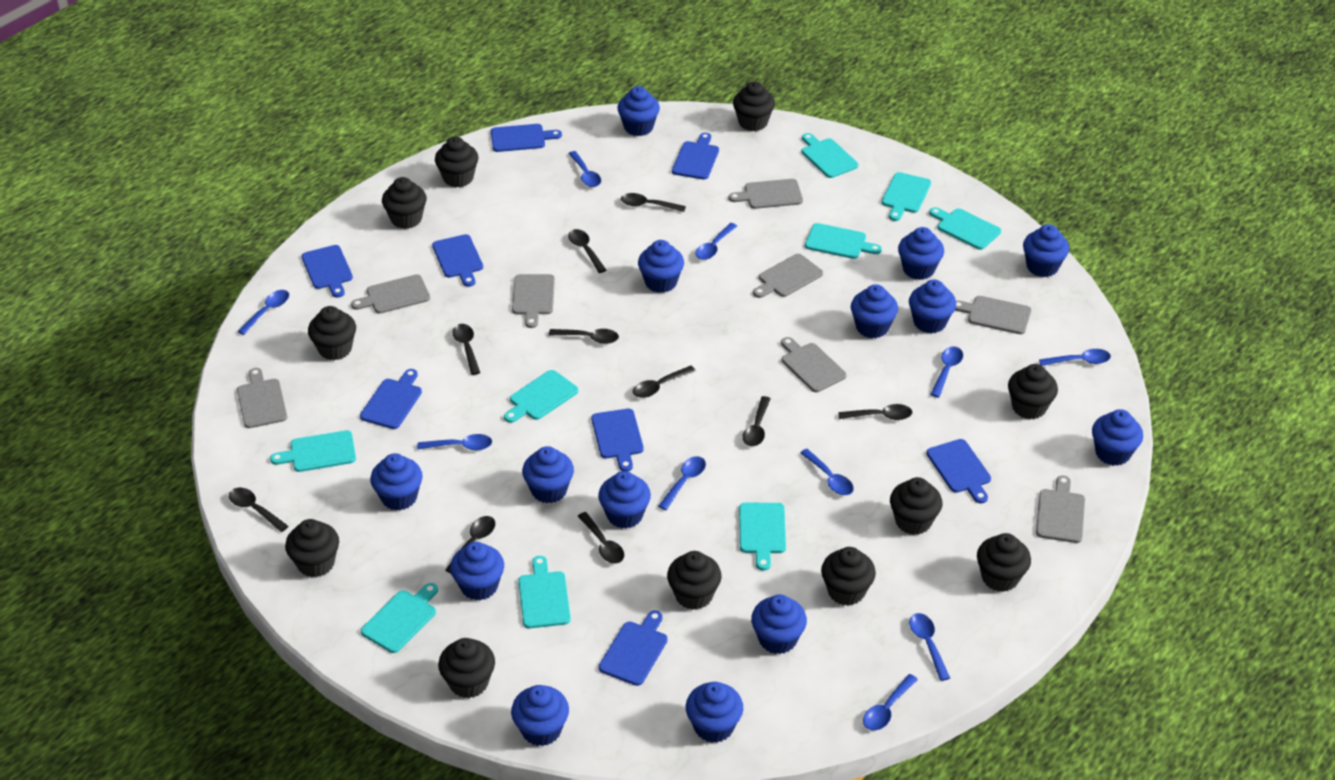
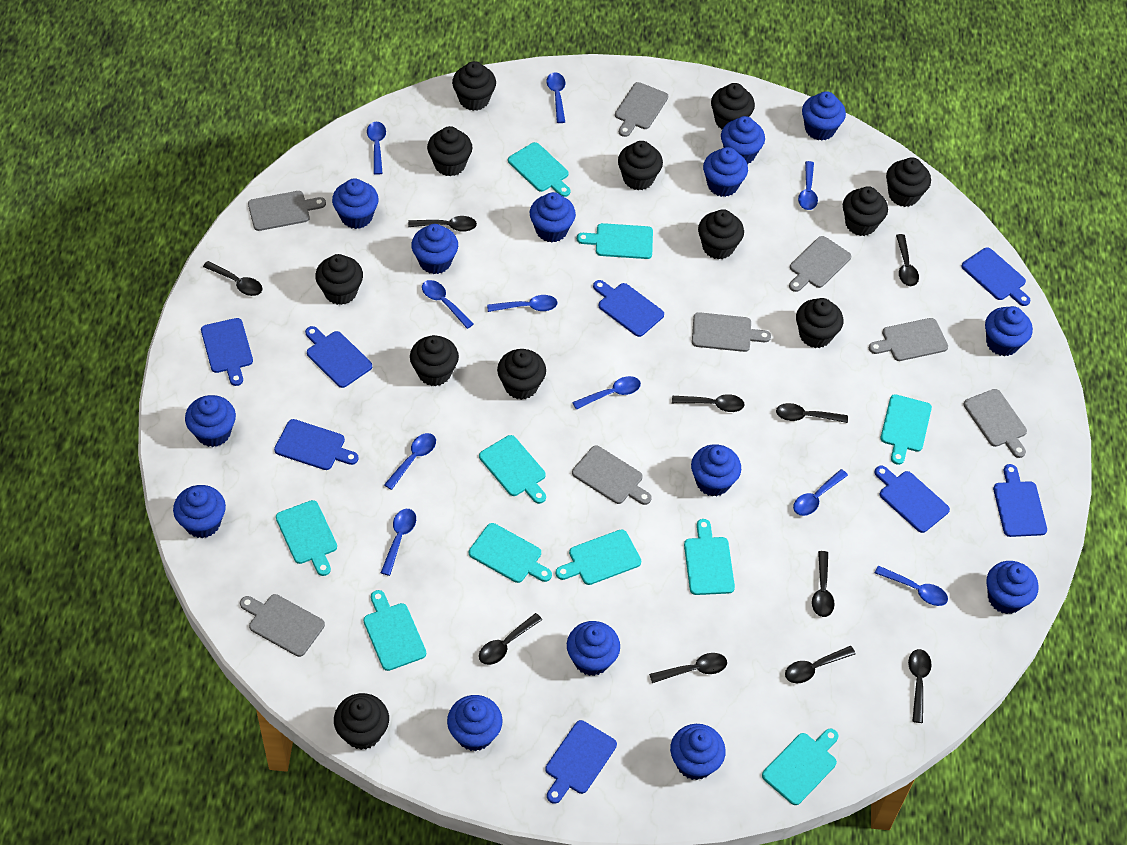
black cupcake: 11 -> 12
turquoise cutting board: 9 -> 10

